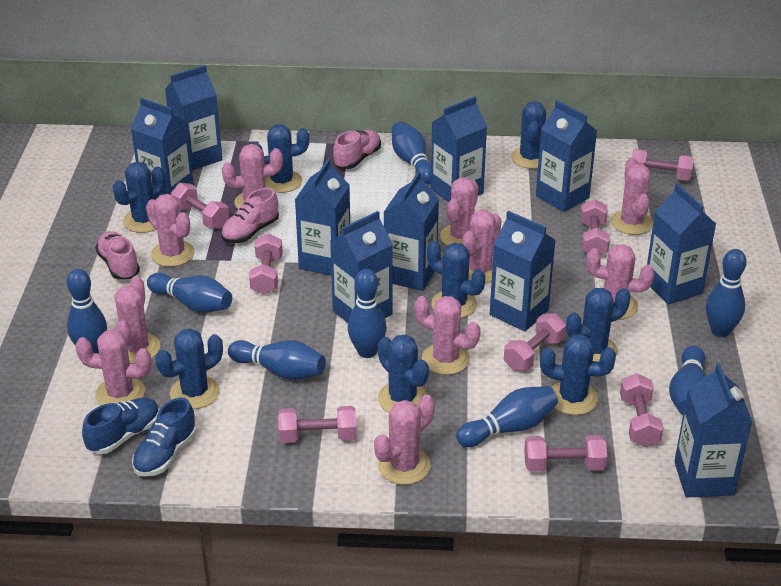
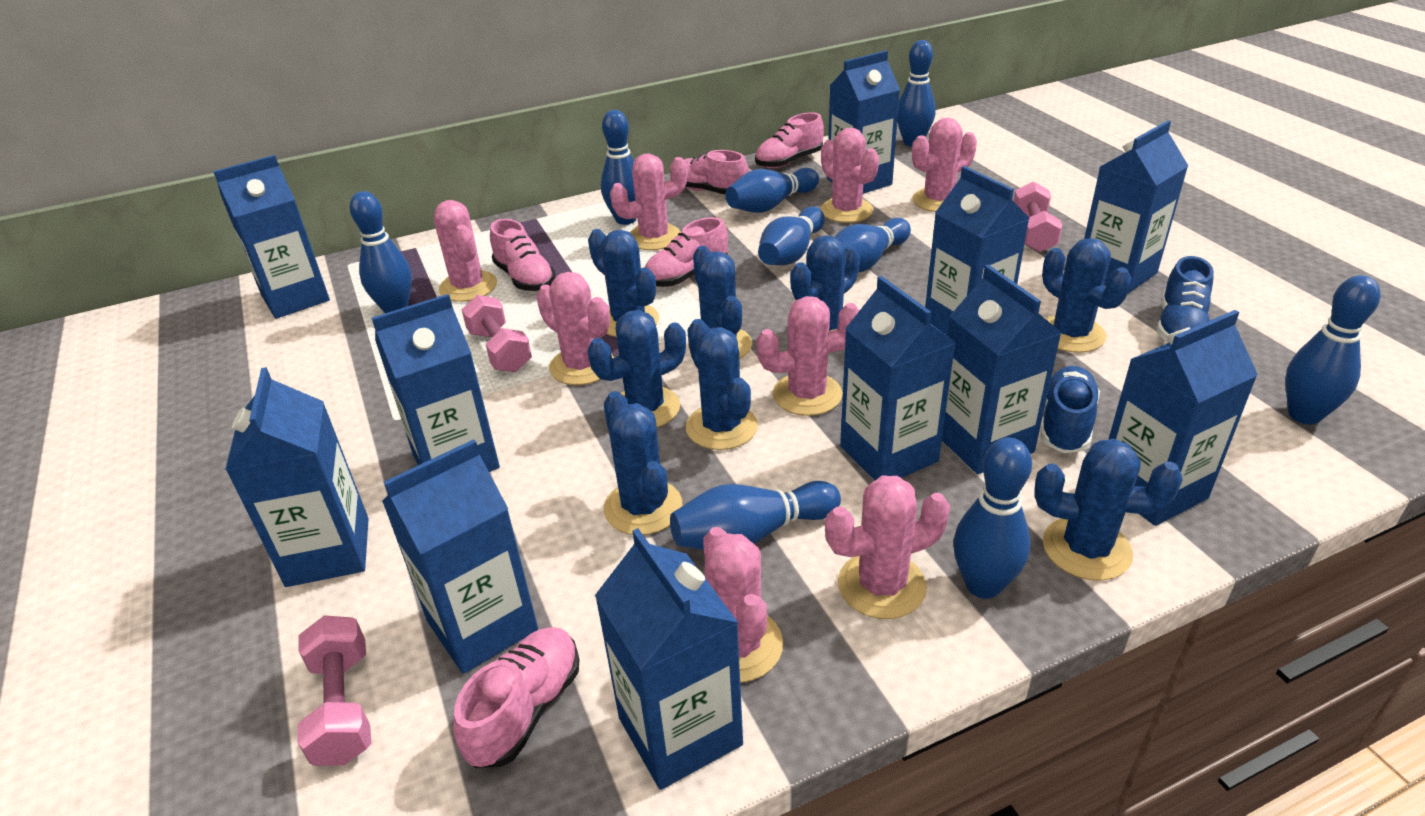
blue bowling pin: 8 -> 9
blue carton: 10 -> 11
pink cactus: 10 -> 8
pink dumbbell: 8 -> 3
pink shoe: 3 -> 5

